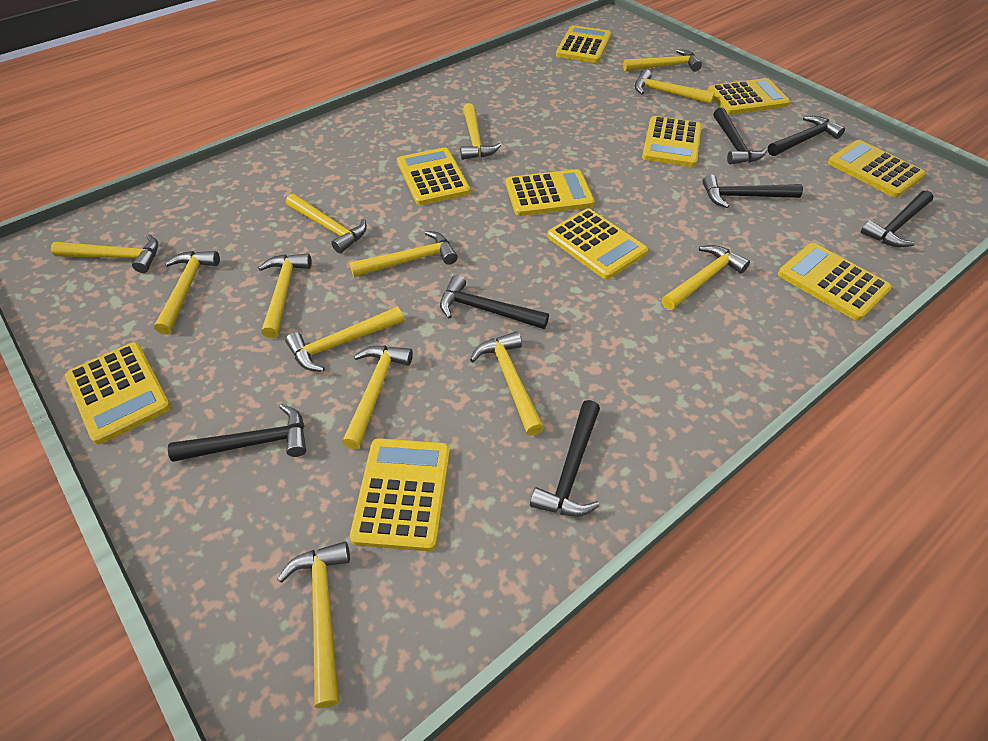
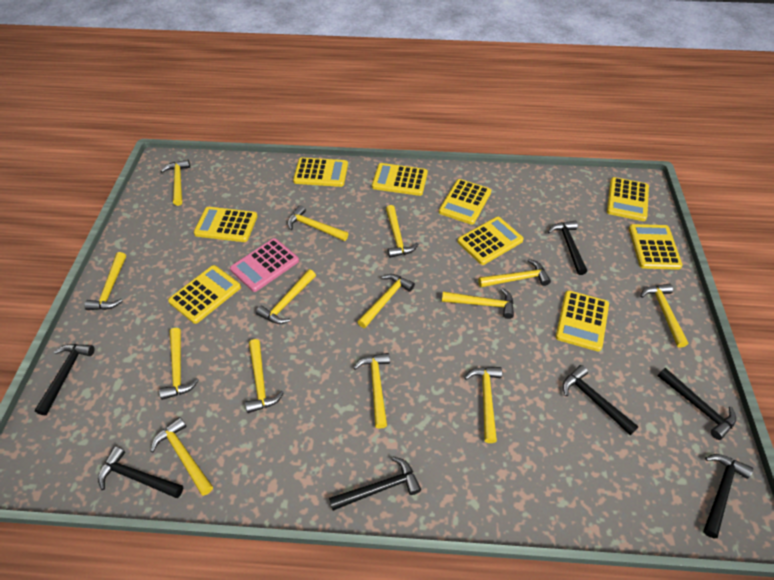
pink calculator: 0 -> 1
yellow calculator: 10 -> 9
yellow hammer: 13 -> 14

